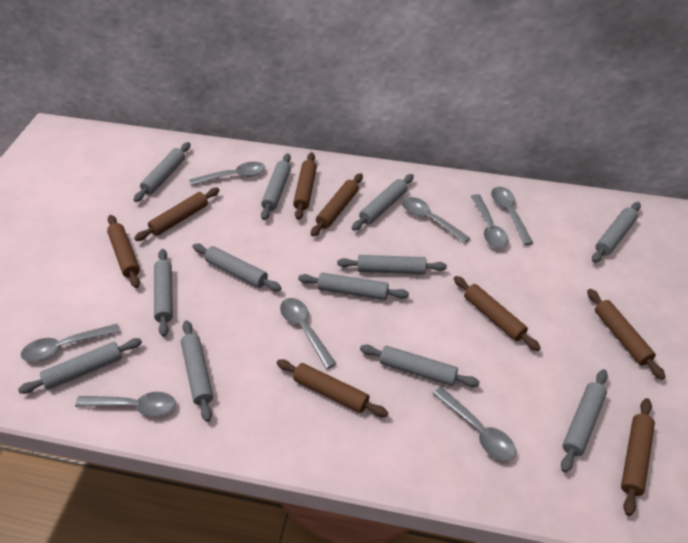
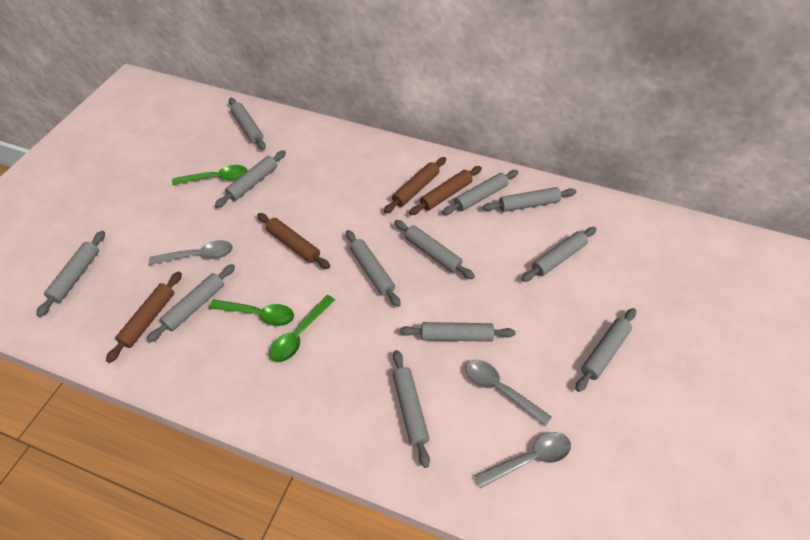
brown rolling pin: 8 -> 4
green spoon: 0 -> 3
grey spoon: 8 -> 3

